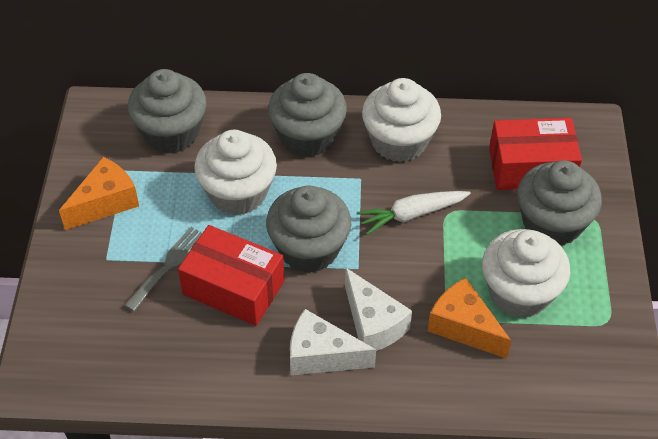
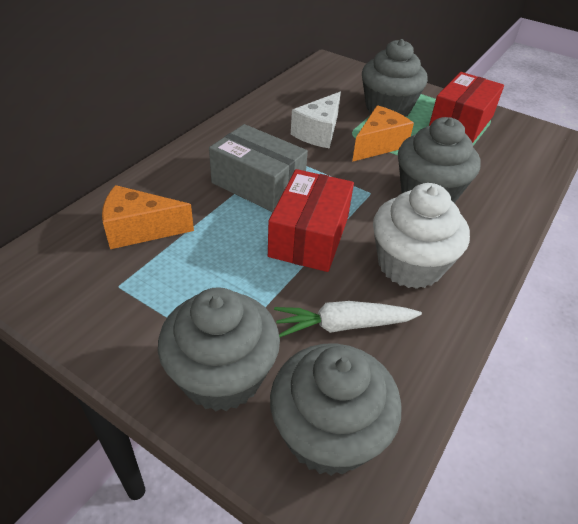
grey box: 0 -> 1
grey fork: 1 -> 0
white cheese: 2 -> 1
white cupcake: 3 -> 1

